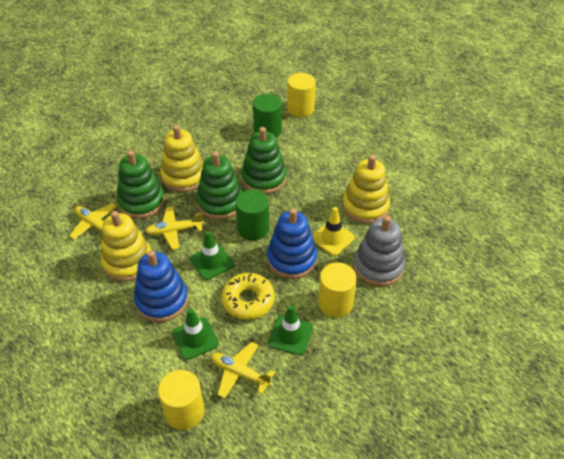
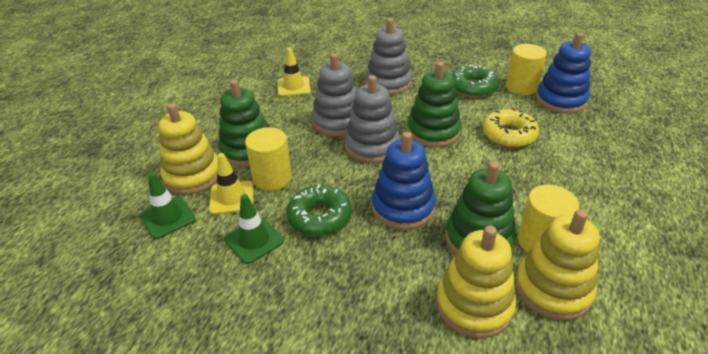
green cylinder: 2 -> 0
green donut: 0 -> 2
green traffic cone: 3 -> 2
grey stacking toy: 1 -> 3
yellow plane: 3 -> 0
yellow traffic cone: 1 -> 2

